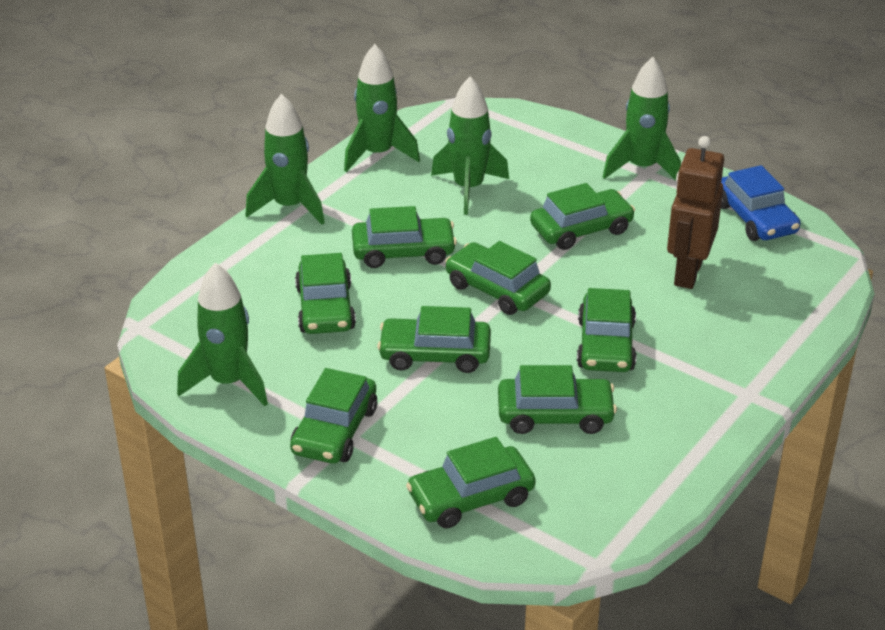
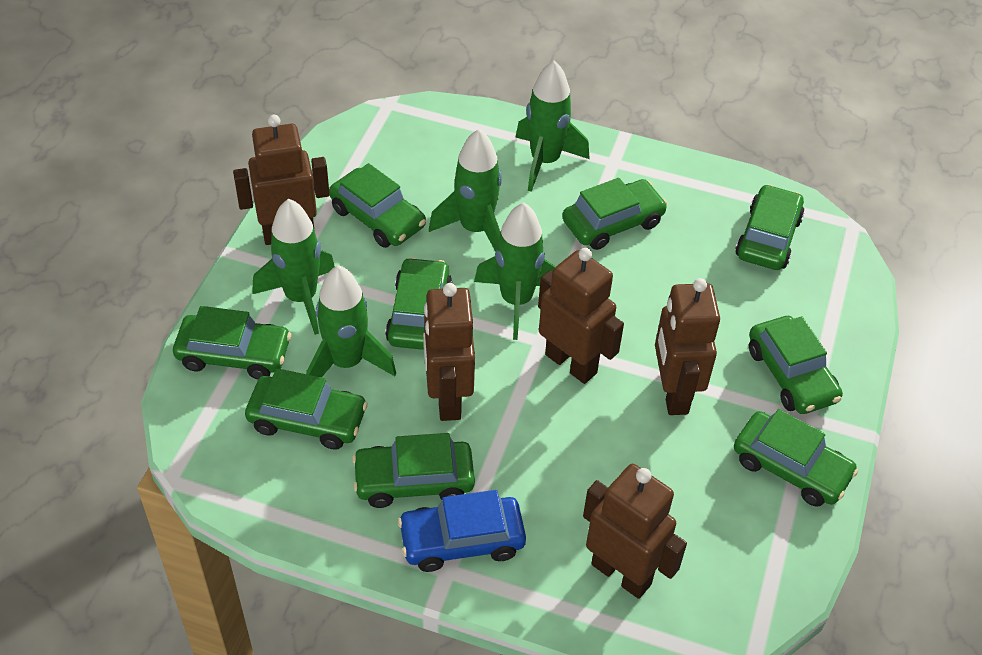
brown robot: 1 -> 5

